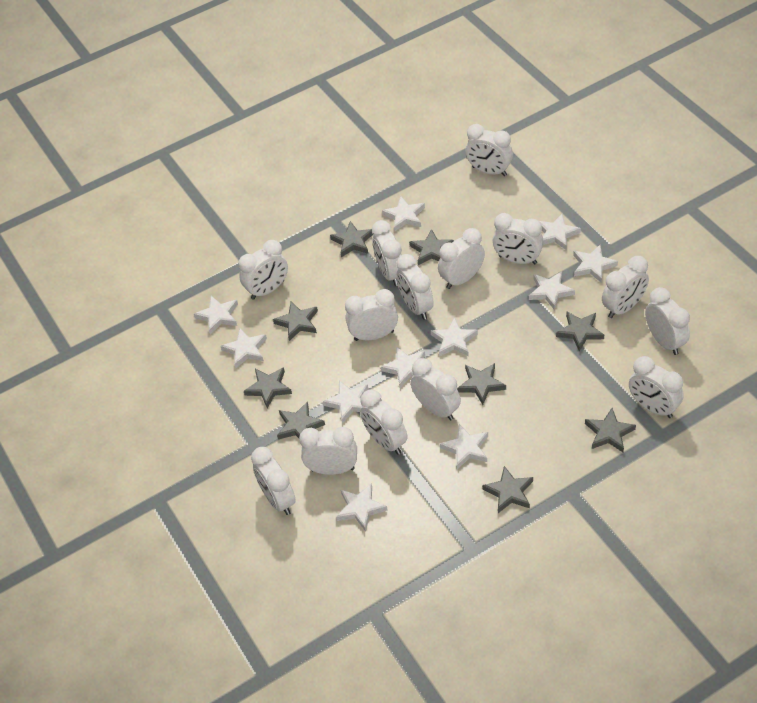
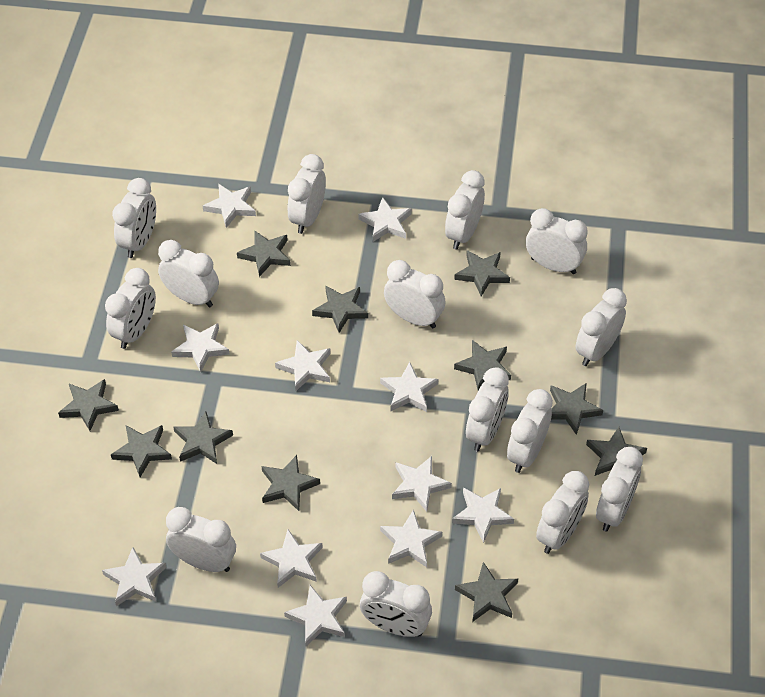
grey star: 9 -> 11

